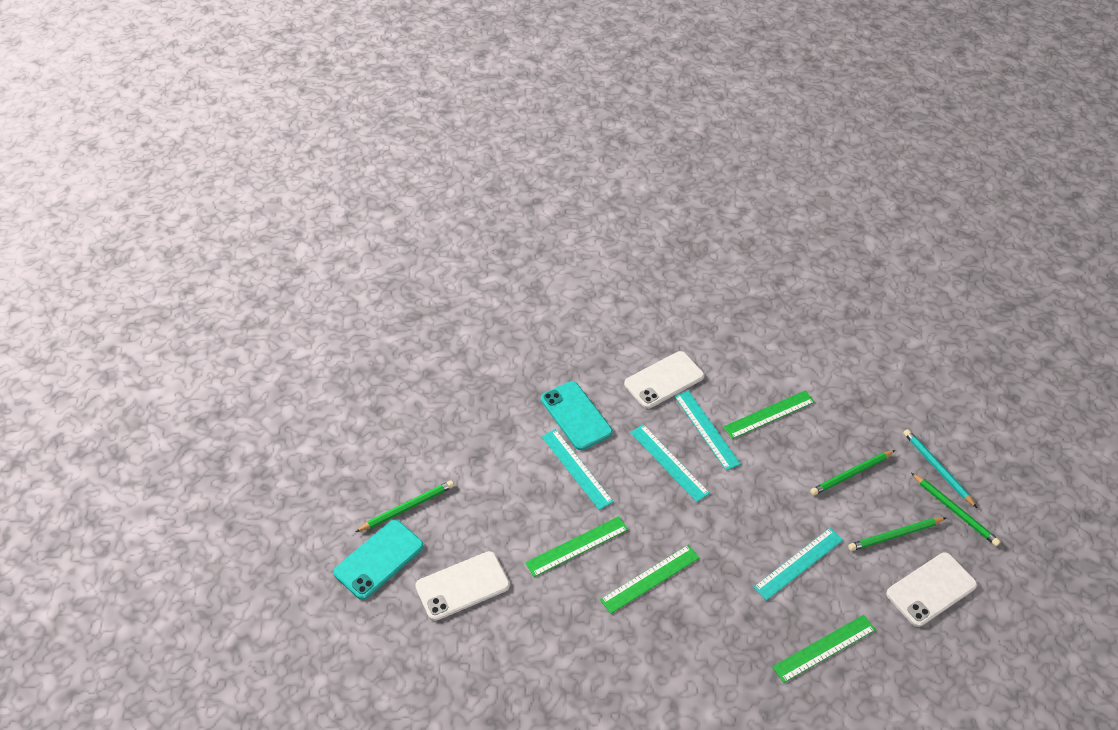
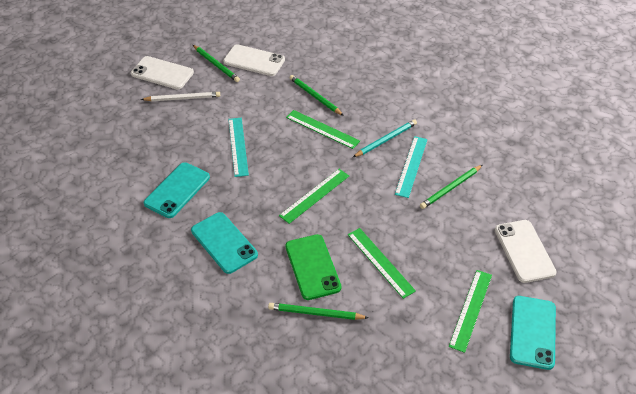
green phone: 0 -> 1
turquoise phone: 2 -> 3
turquoise ruler: 4 -> 2
white pencil: 0 -> 1

